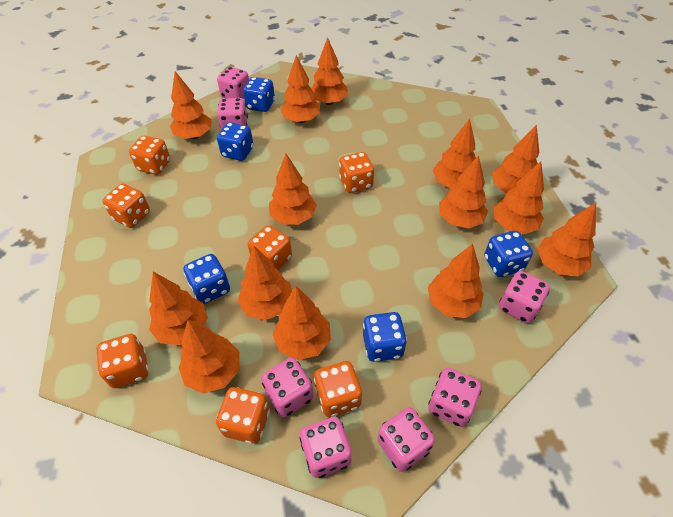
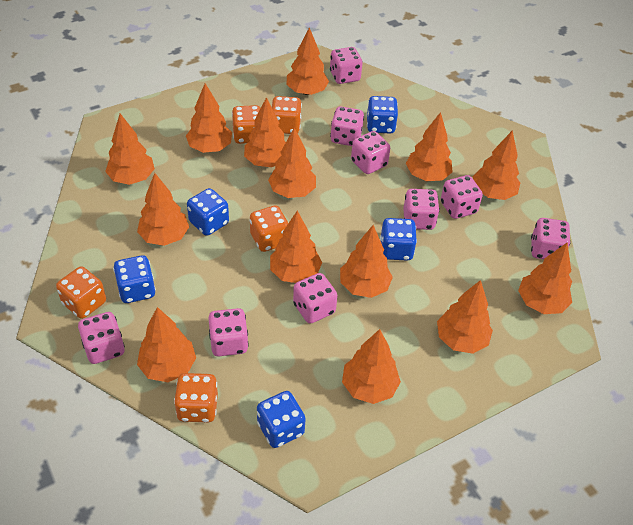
orange dice: 7 -> 5
pink dice: 7 -> 9

